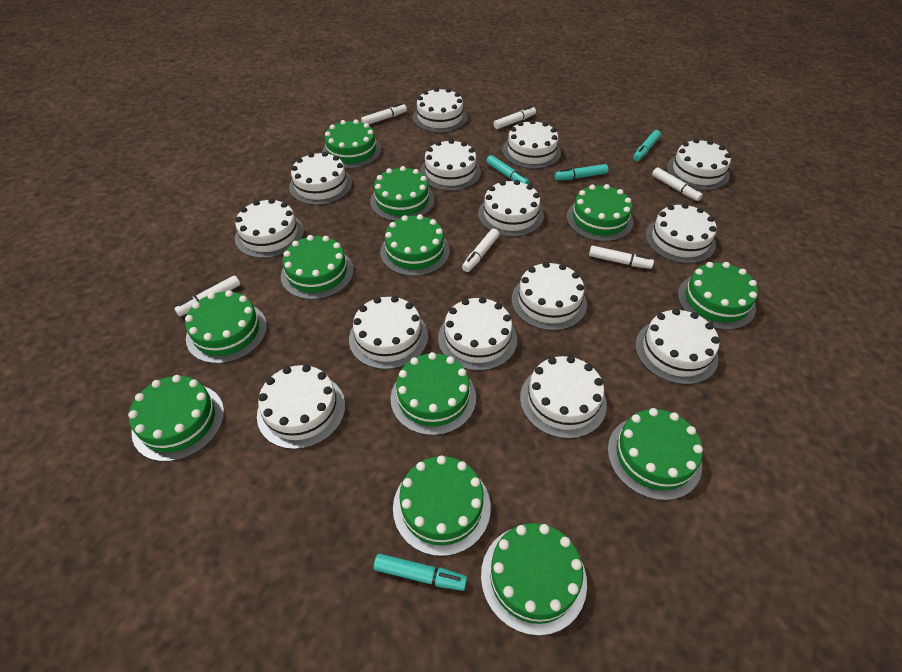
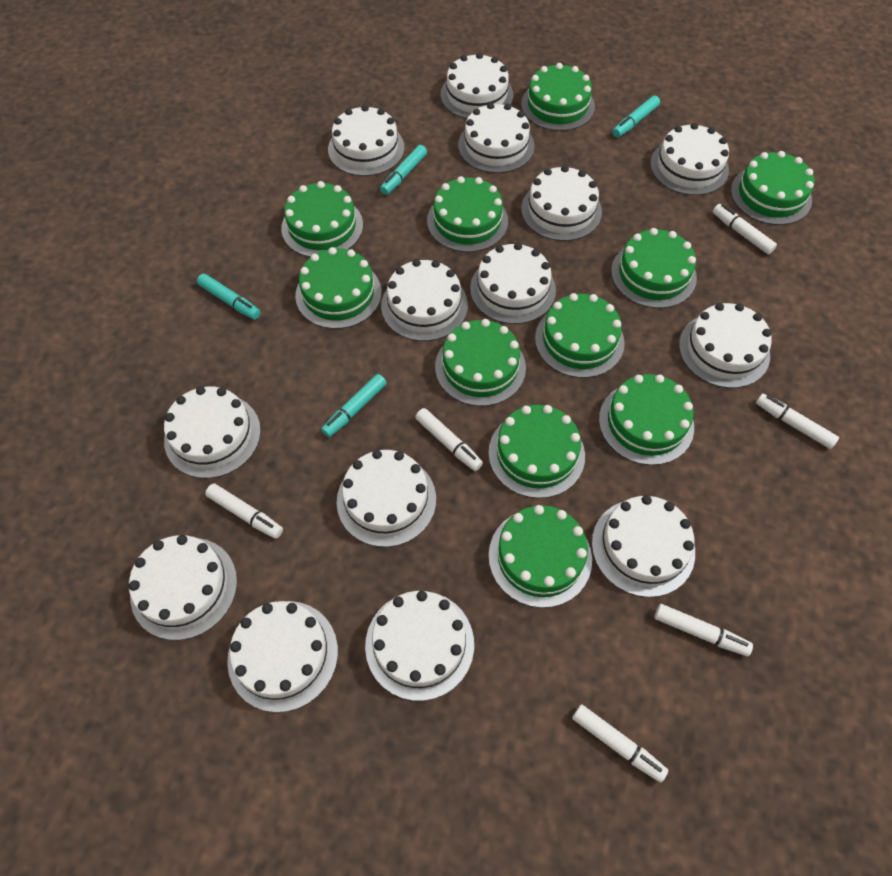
green cake: 12 -> 11

